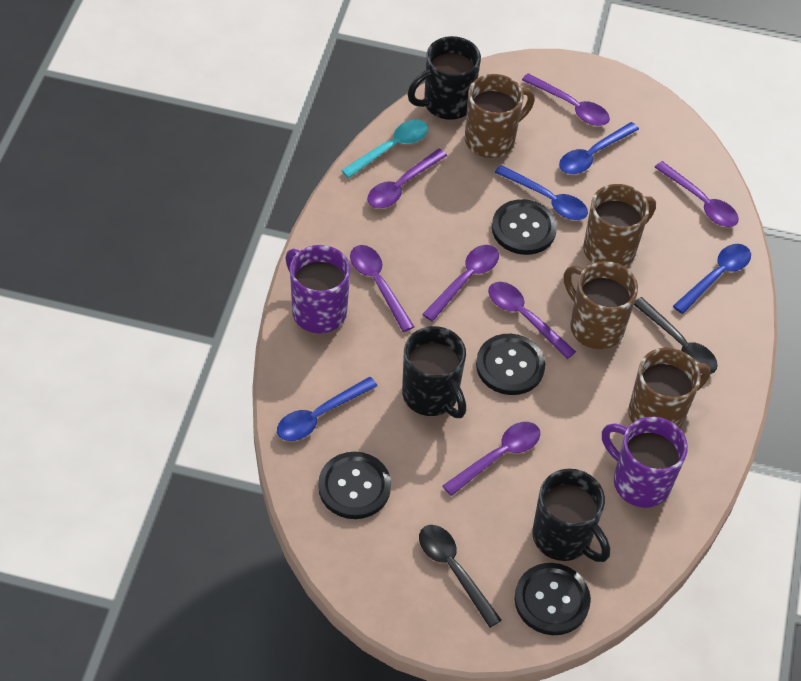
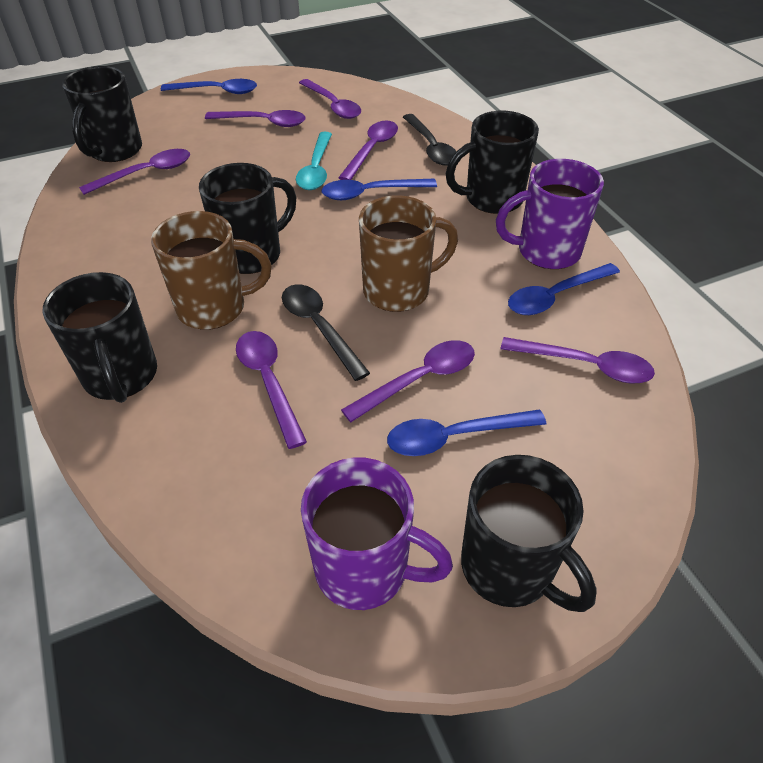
black button: 4 -> 0
black mug: 3 -> 5
brown mug: 4 -> 2

